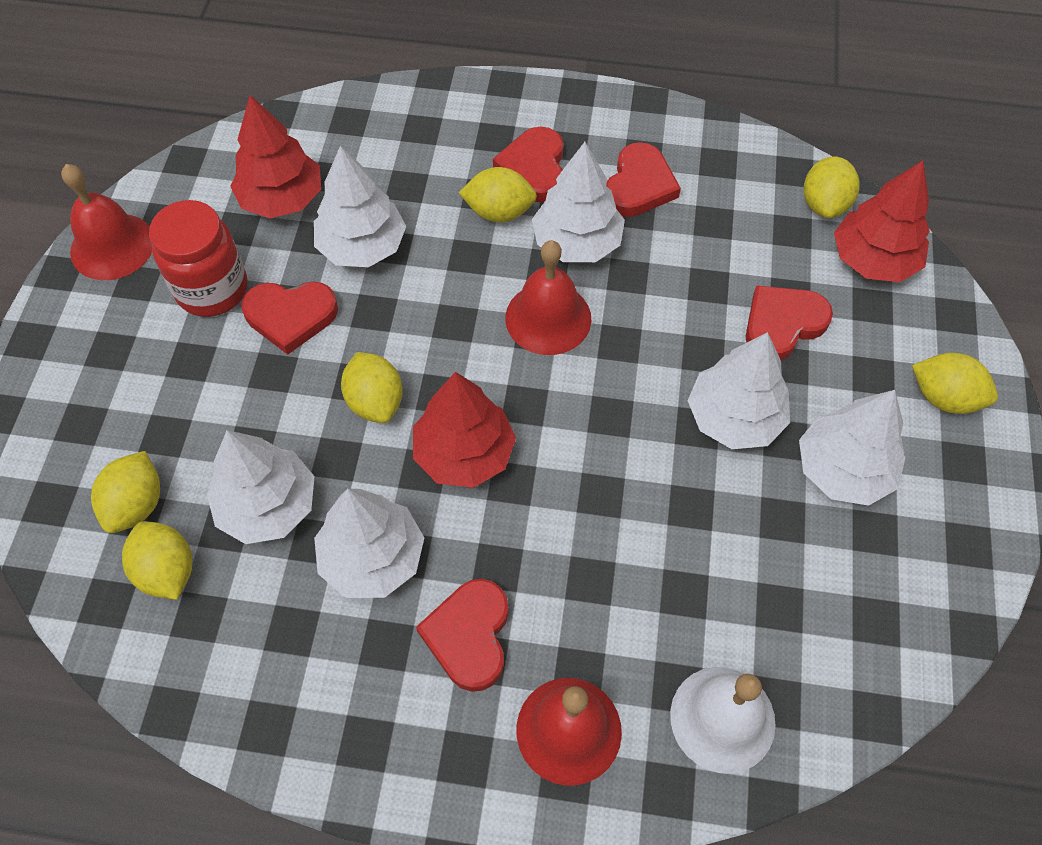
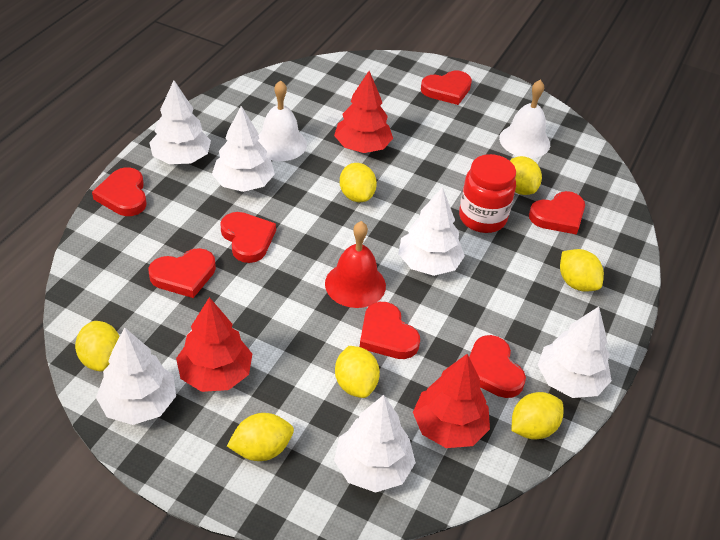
red bell: 3 -> 1
red heart: 5 -> 7
white bell: 1 -> 2
yellow lemon: 6 -> 7

